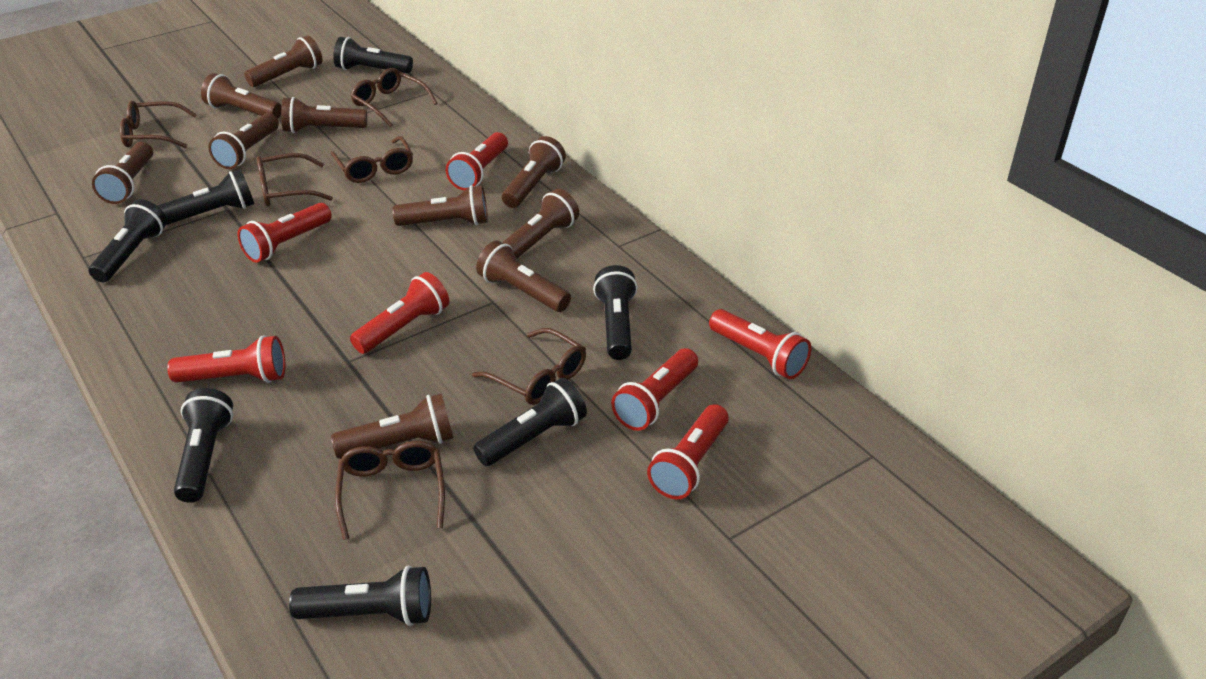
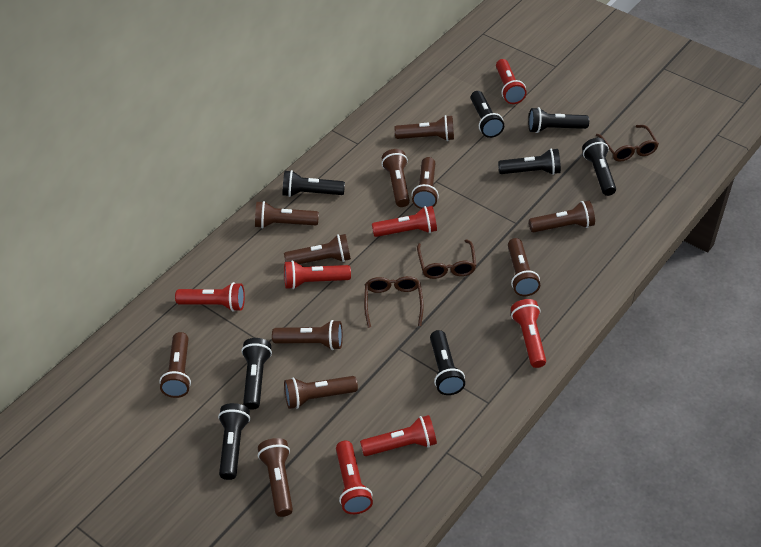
black flashlight: 7 -> 8
brown flashlight: 10 -> 11
brown glasses: 6 -> 3

